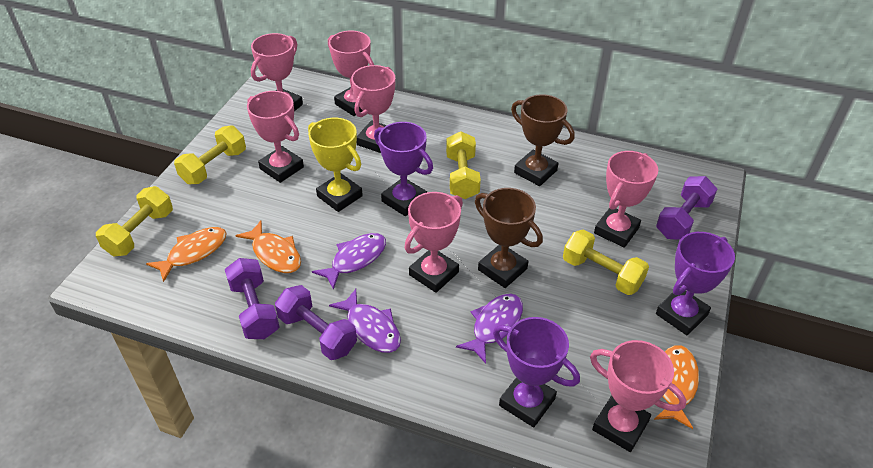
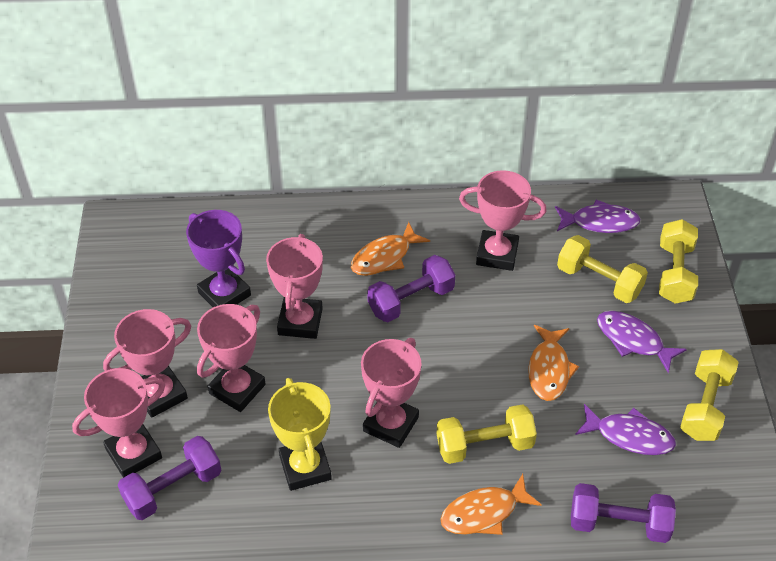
brown trophy: 2 -> 0
pink trophy: 7 -> 6
purple trophy: 3 -> 1

